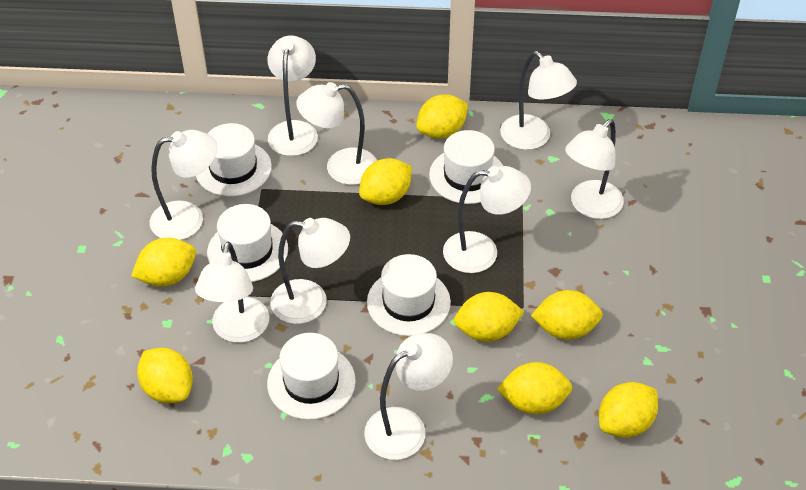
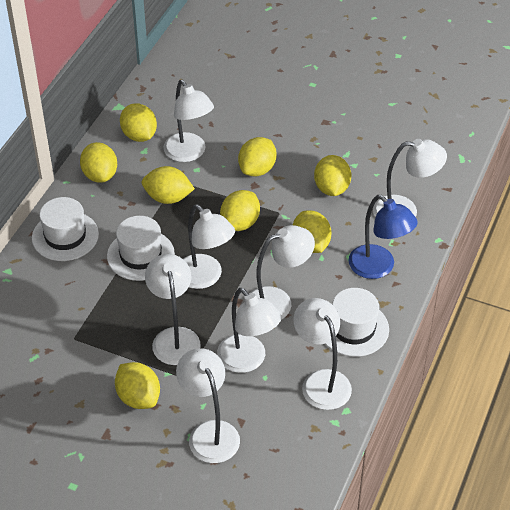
blue lamp: 0 -> 1
white hat: 5 -> 3
white lamp: 9 -> 8

